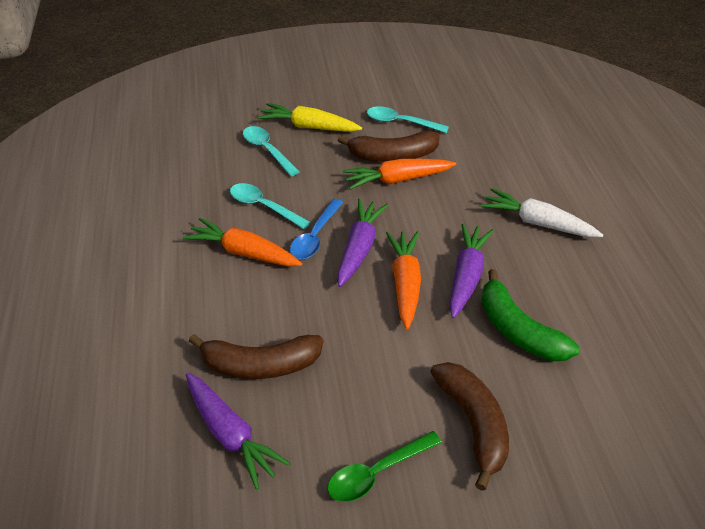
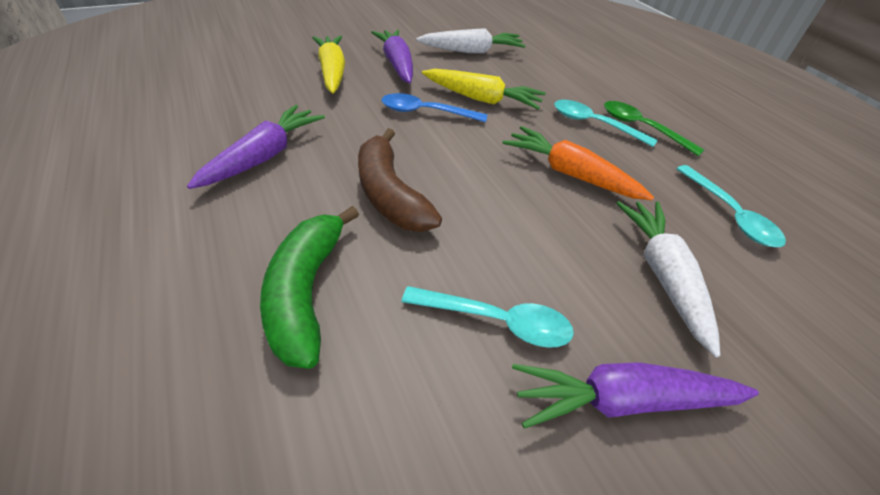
brown banana: 3 -> 1
orange carrot: 3 -> 1
white carrot: 1 -> 2
yellow carrot: 1 -> 2

